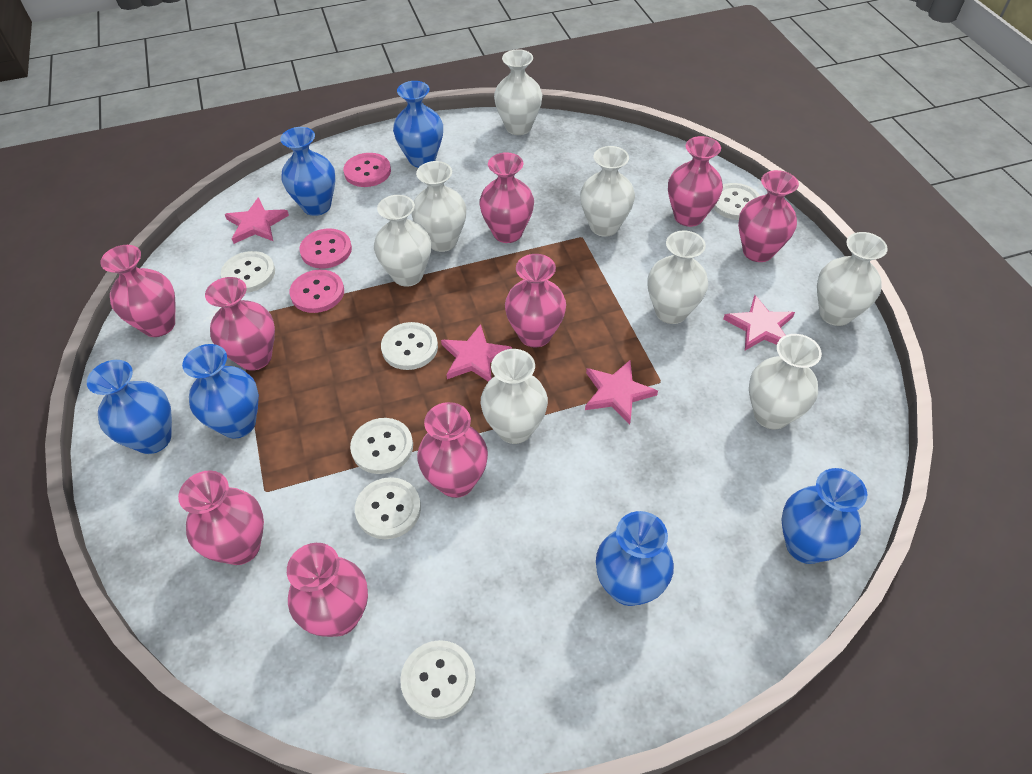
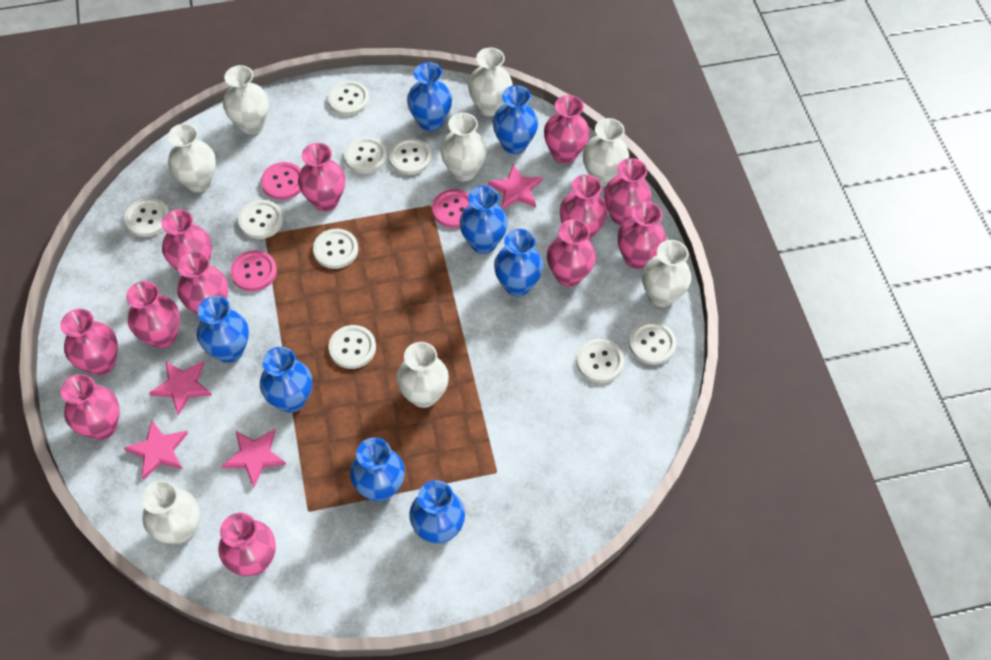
blue vase: 6 -> 8
pink vase: 9 -> 12
white button: 6 -> 9

